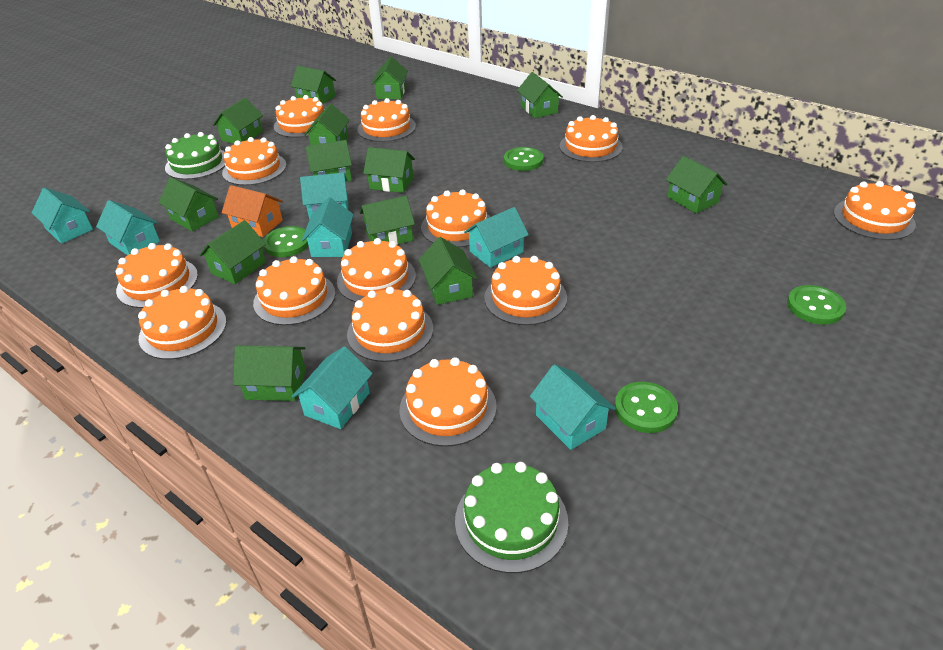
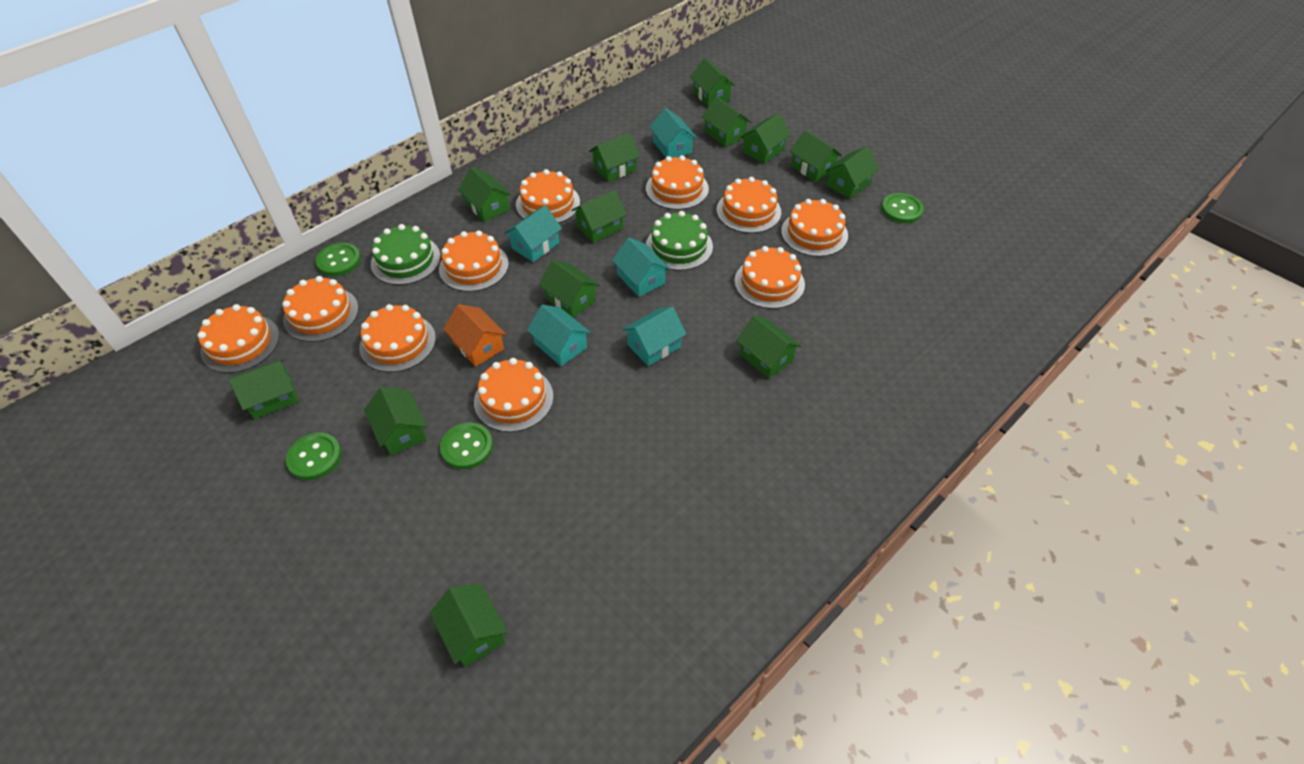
orange cake: 13 -> 10
turquoise house: 7 -> 5

